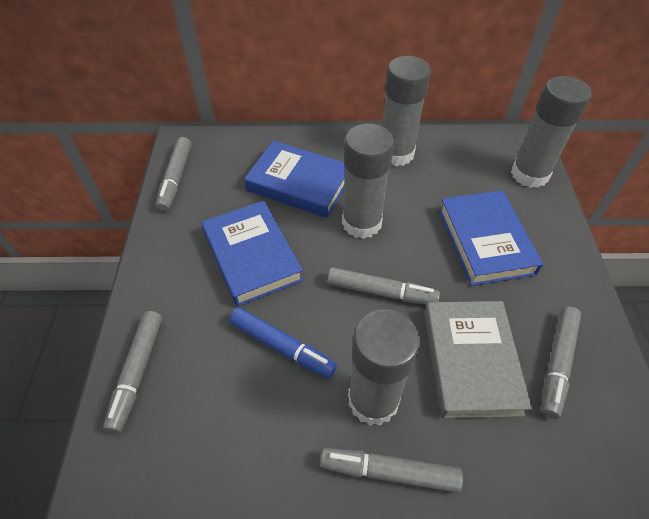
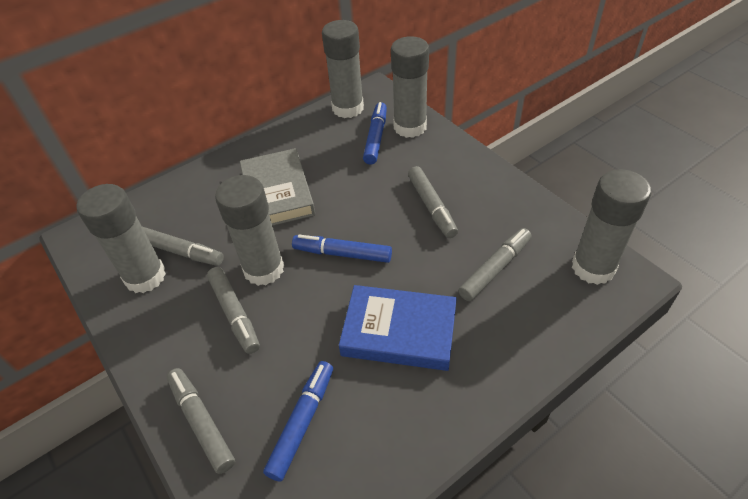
blue book: 3 -> 1
blue marker: 1 -> 3
grey glue stick: 4 -> 5

